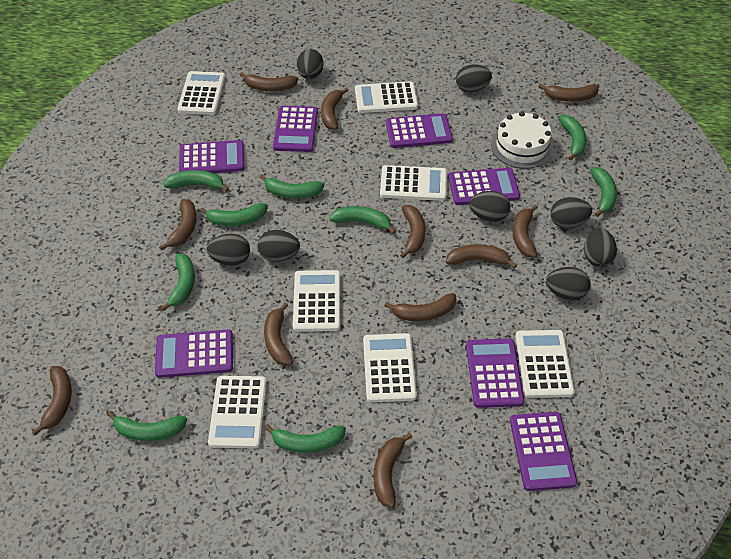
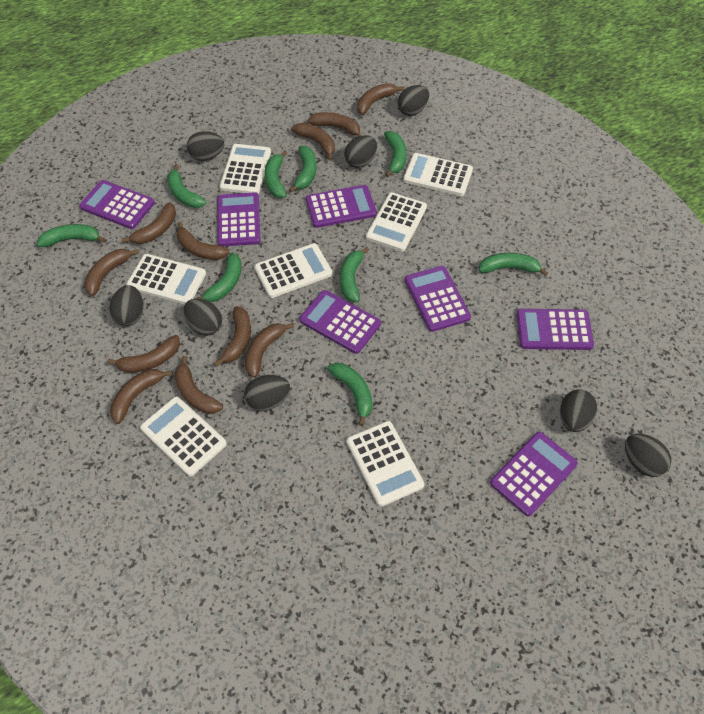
white cake: 1 -> 0

